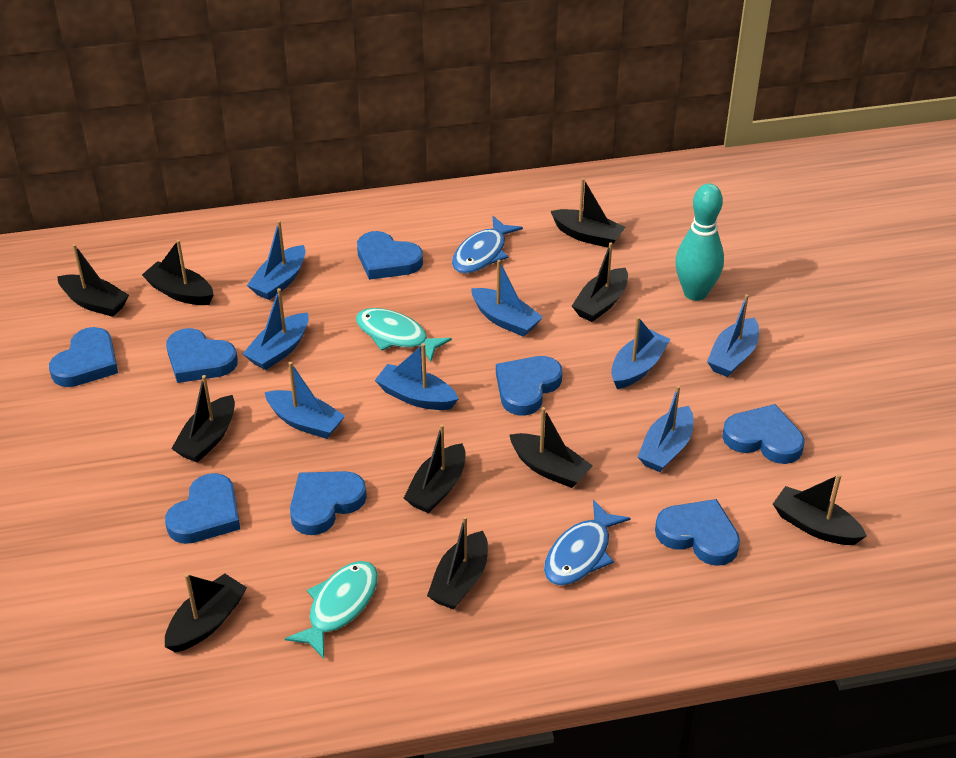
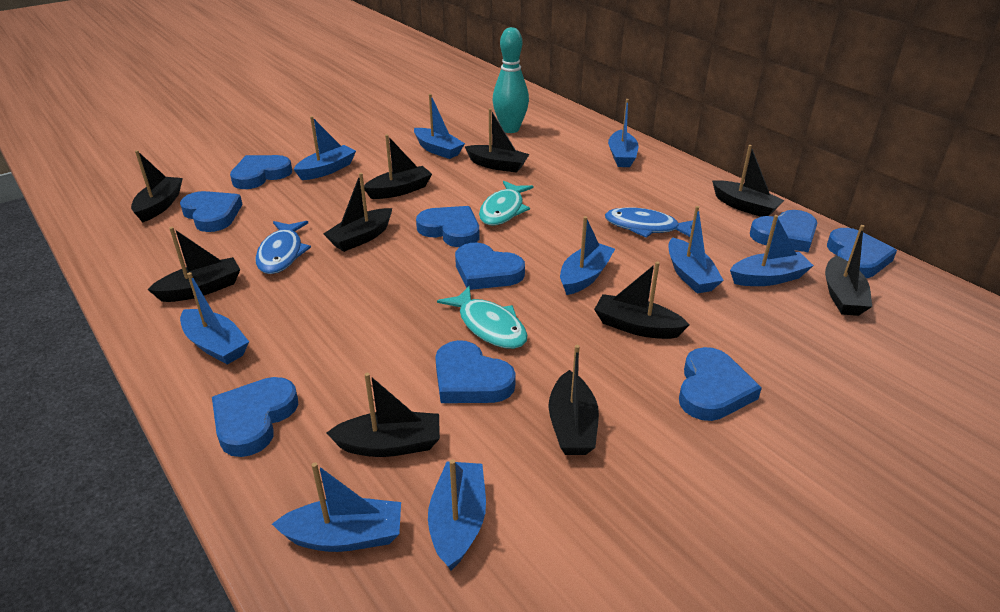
blue boat: 8 -> 9
blue heart: 8 -> 9

